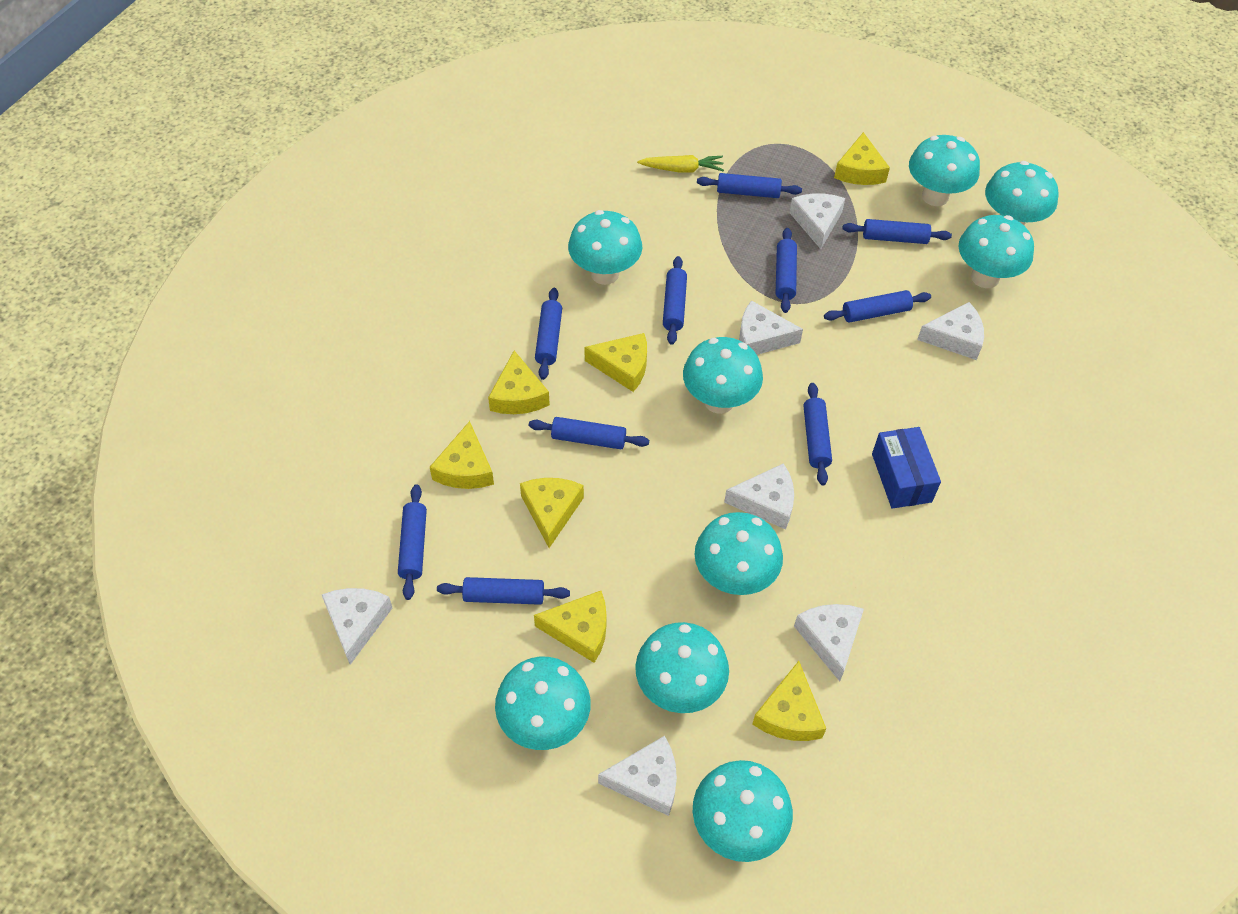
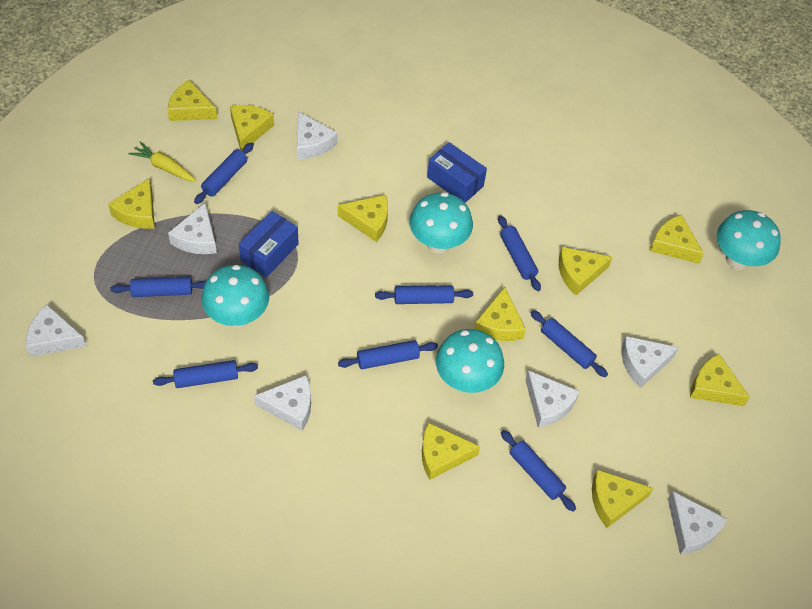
blue box: 1 -> 2
blue rolling pin: 10 -> 8
turquoise mushroom: 9 -> 4
yellow cheese: 7 -> 10

